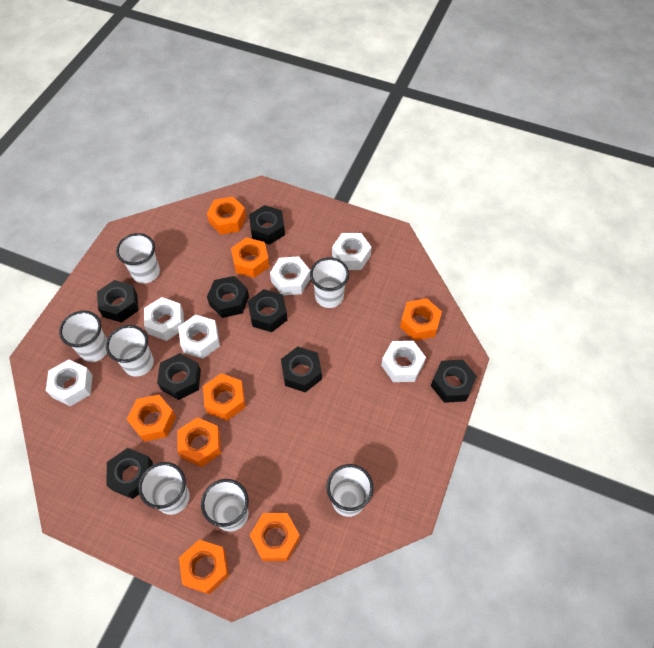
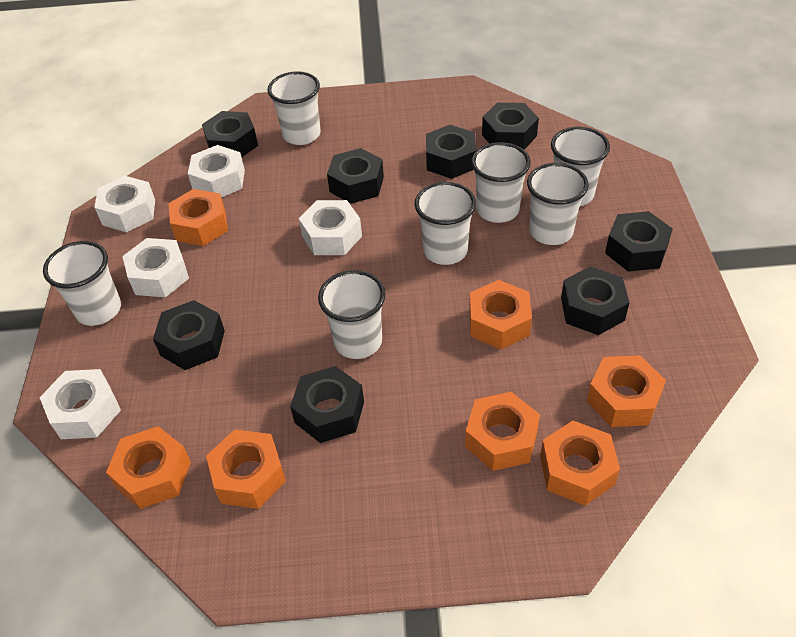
orange nut: 8 -> 7
white nut: 6 -> 5

